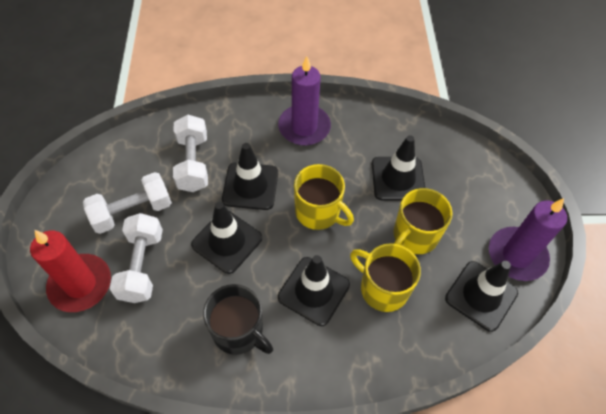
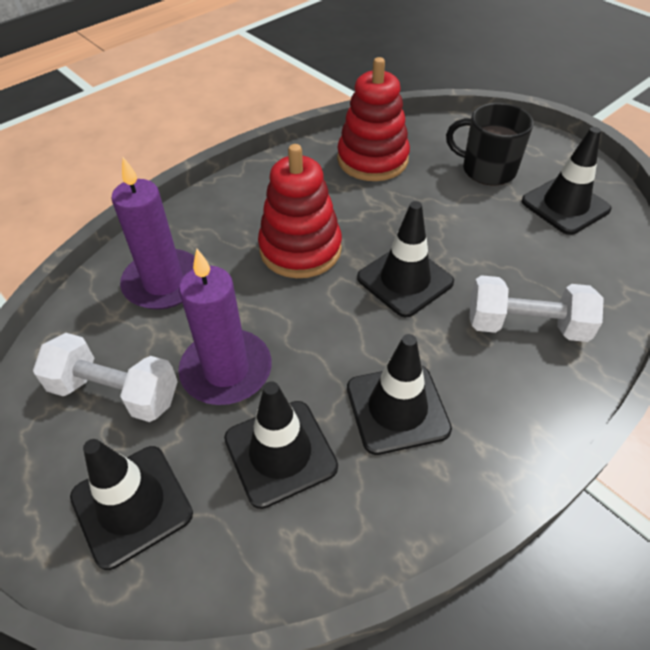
red candle: 1 -> 0
red stacking toy: 0 -> 2
white dumbbell: 3 -> 2
yellow mug: 3 -> 0

